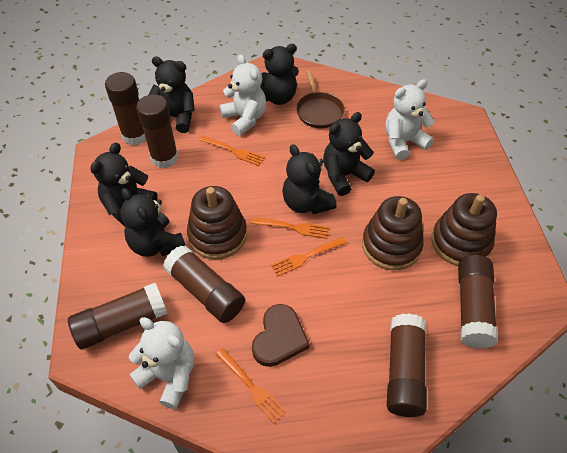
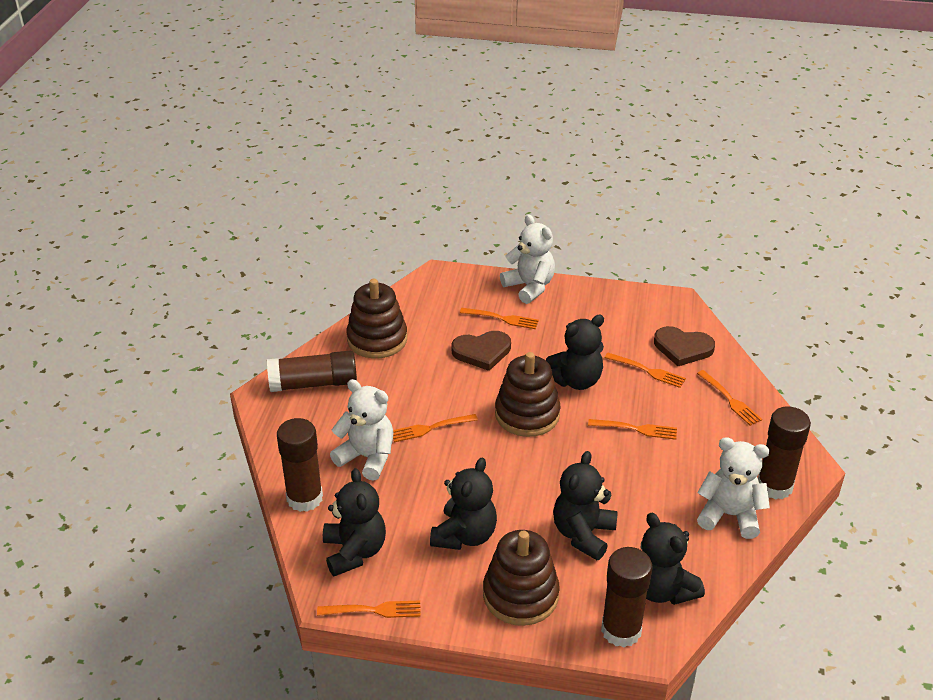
black teddy bear: 6 -> 5
brown glue stick: 6 -> 4
brown heart: 1 -> 2
brown pan: 1 -> 0
orange fork: 4 -> 6

